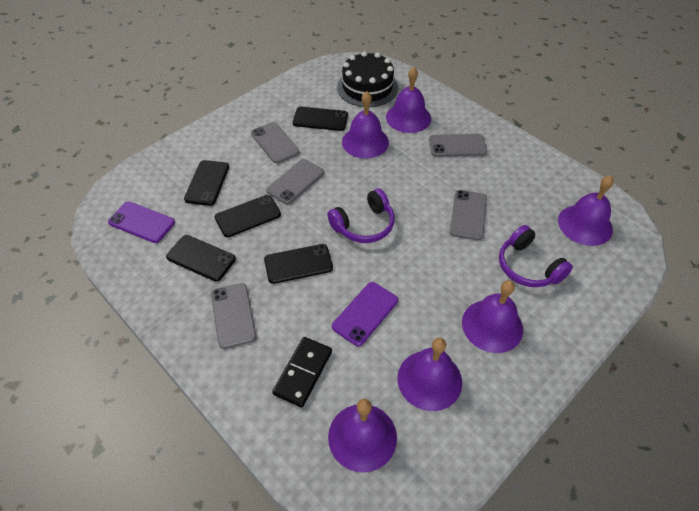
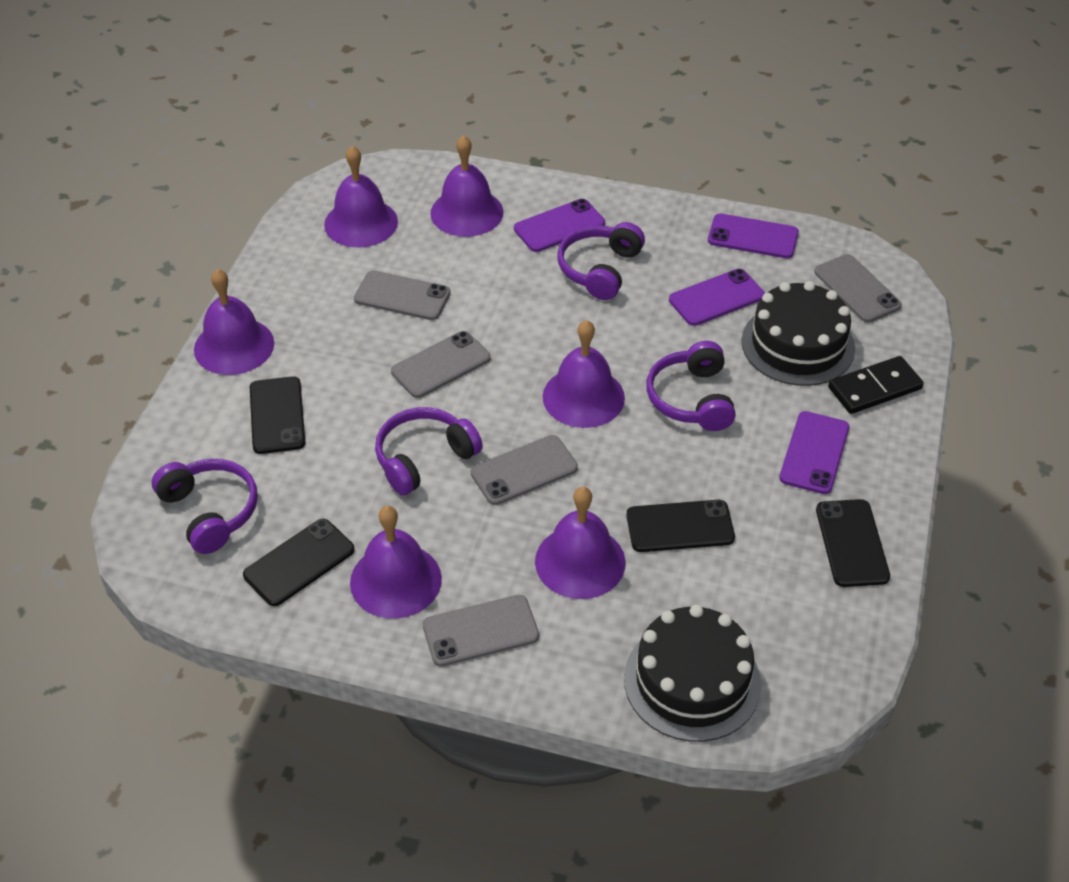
black cake: 1 -> 2
black phone: 5 -> 4
purple headphones: 2 -> 4
purple phone: 2 -> 4

